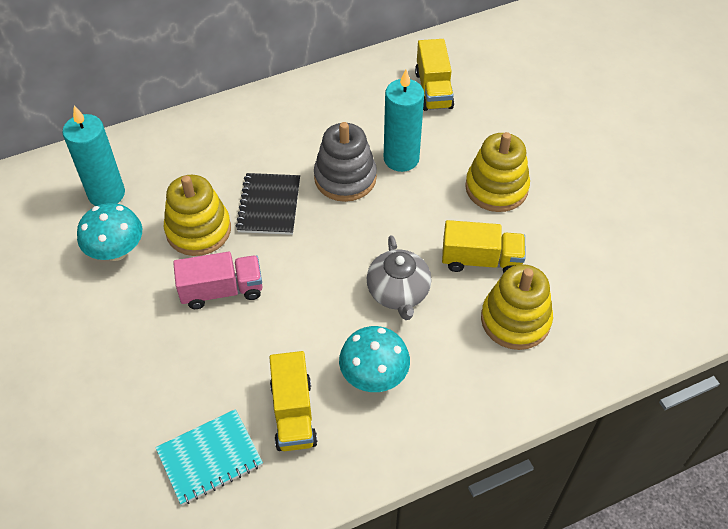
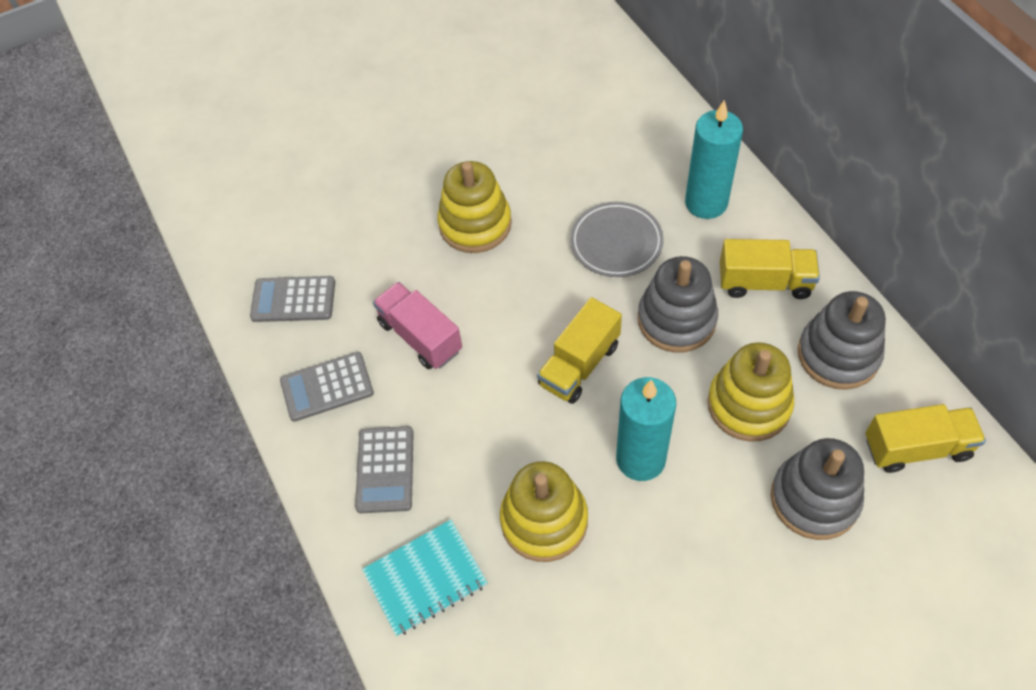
black notebook: 1 -> 0
grey calculator: 0 -> 3
grey plate: 0 -> 1
grey stacking toy: 1 -> 3
grey teapot: 1 -> 0
turquoise mushroom: 2 -> 0

